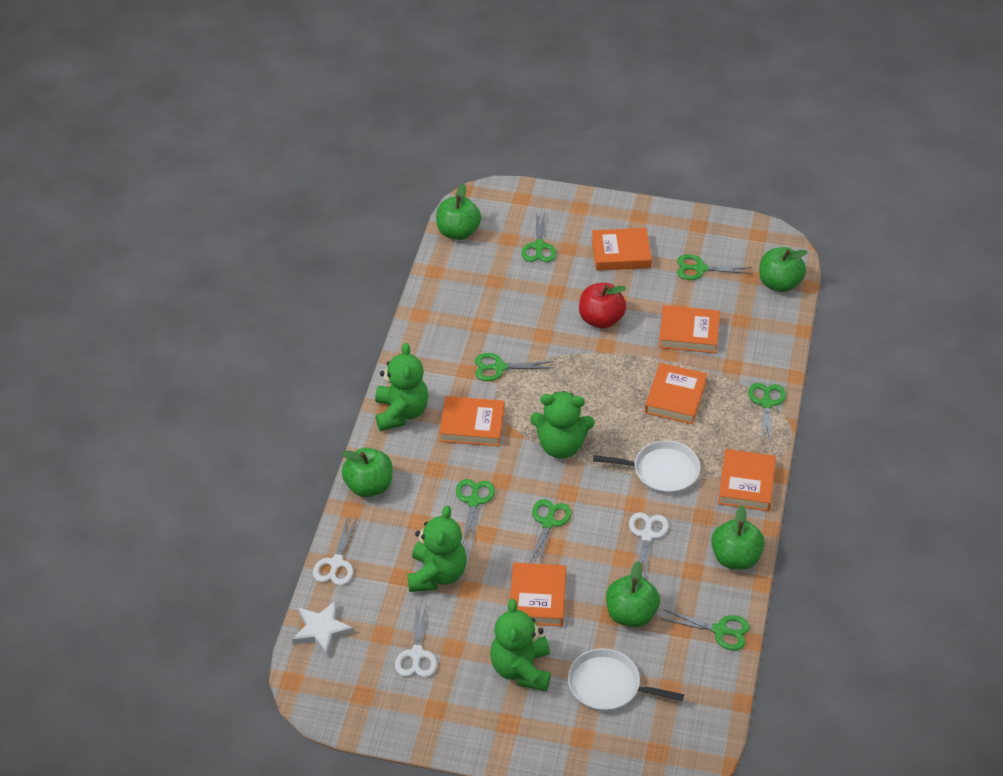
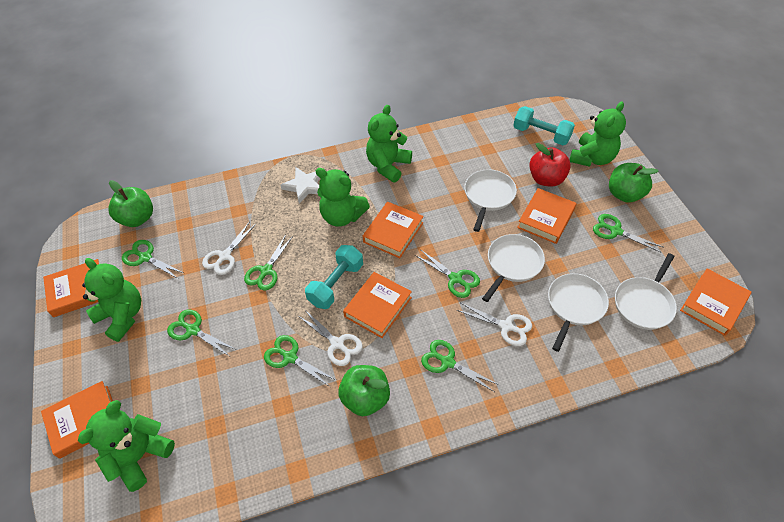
green apple: 5 -> 3
green teddy bear: 4 -> 5
turquoise dumbbell: 0 -> 2
white pan: 2 -> 4

